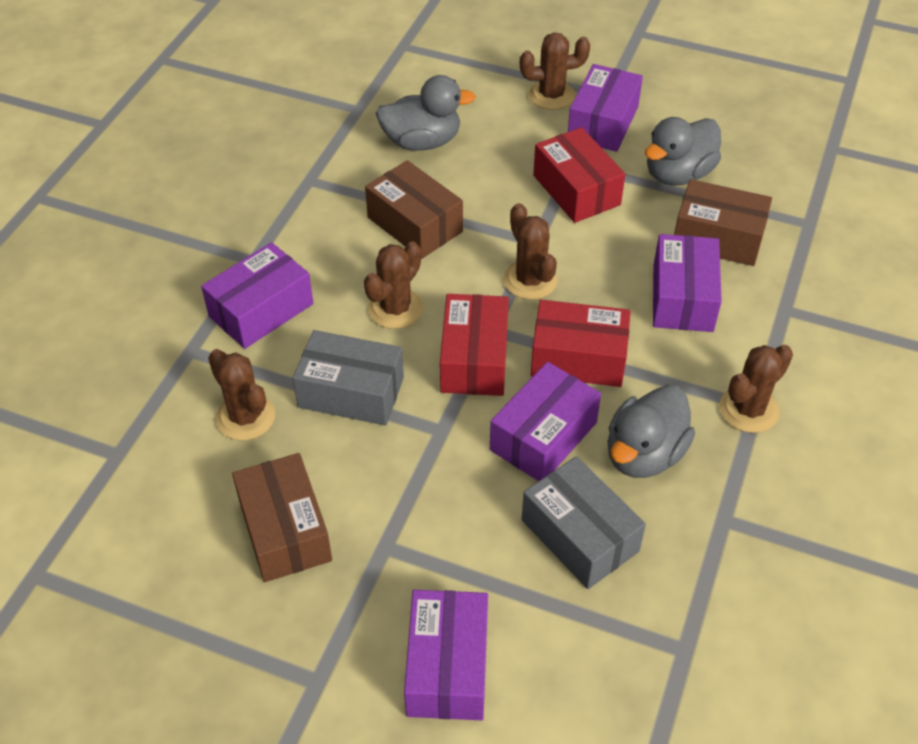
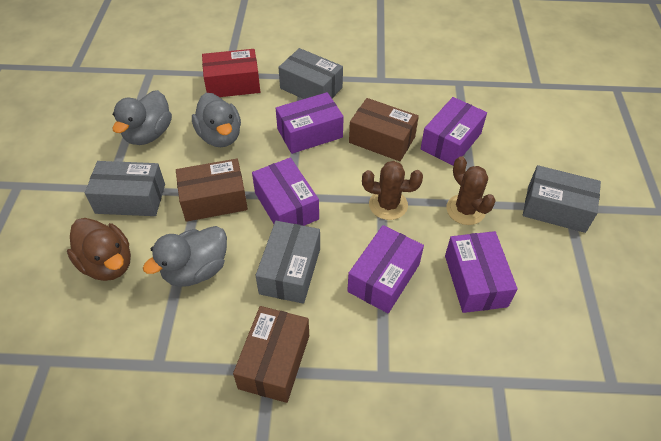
brown cactus: 5 -> 2
brown duck: 0 -> 1
grey box: 2 -> 4
red box: 3 -> 1

